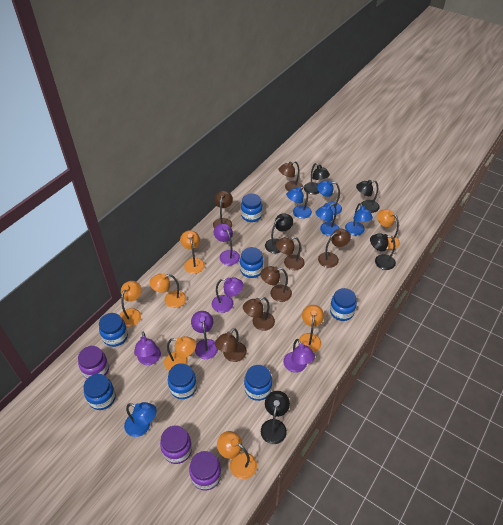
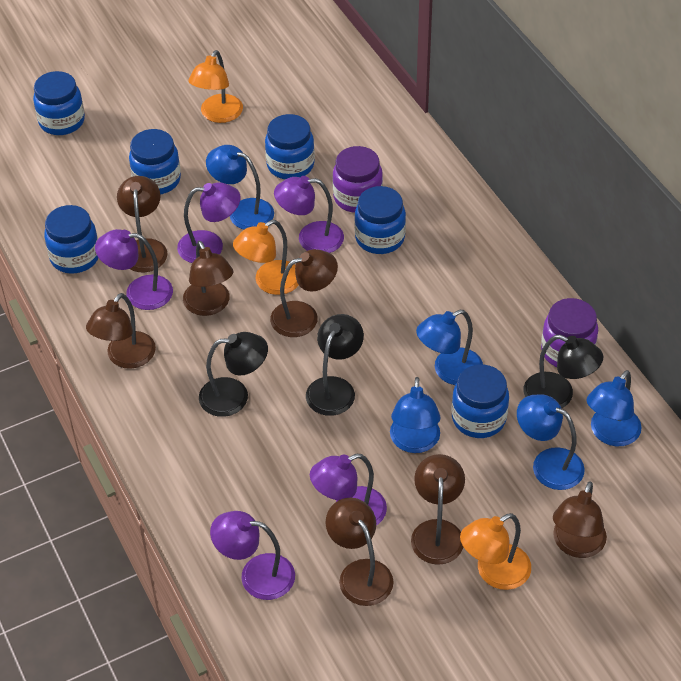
black lamp: 5 -> 3
blue jar: 7 -> 6
orange lamp: 7 -> 3
purple jar: 3 -> 2

